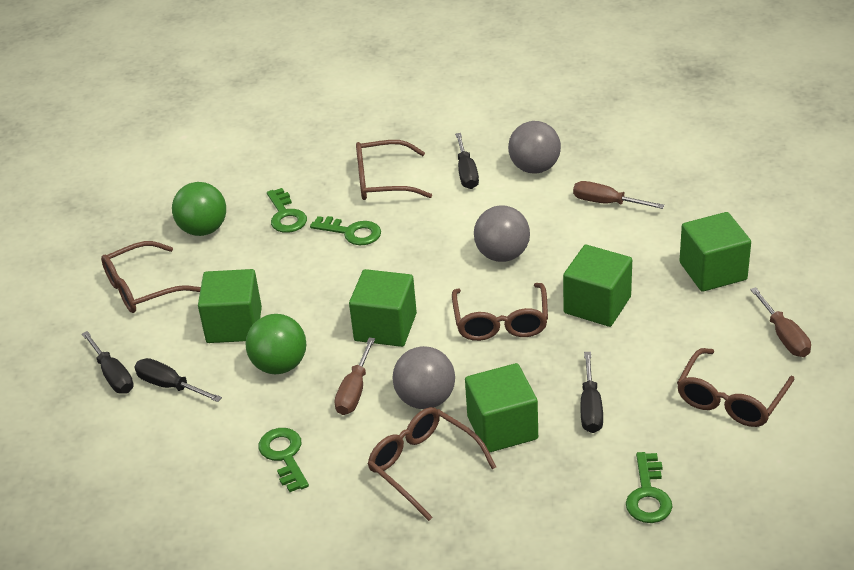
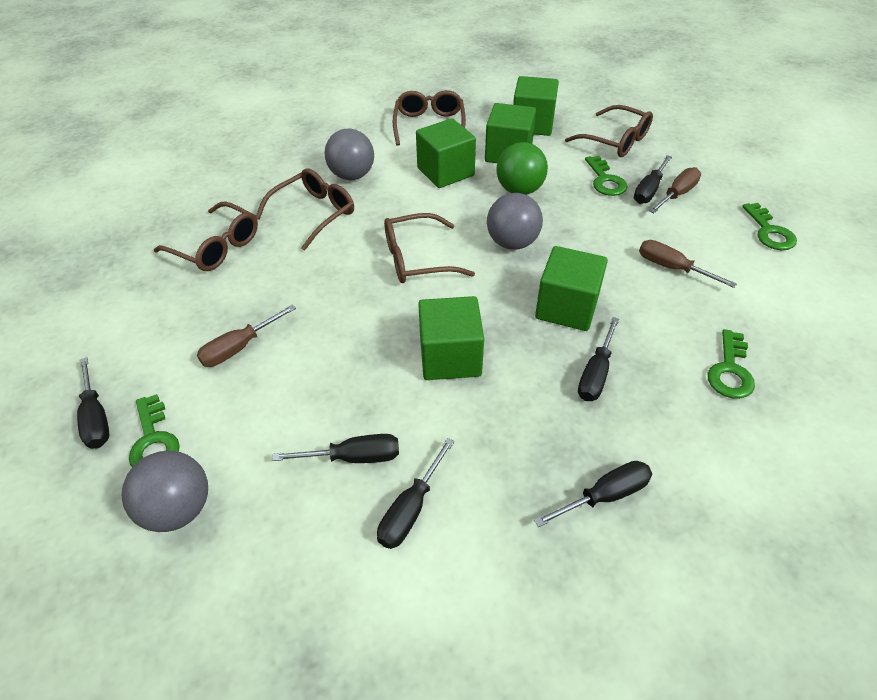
black screwdriver: 4 -> 6
green ball: 2 -> 1

